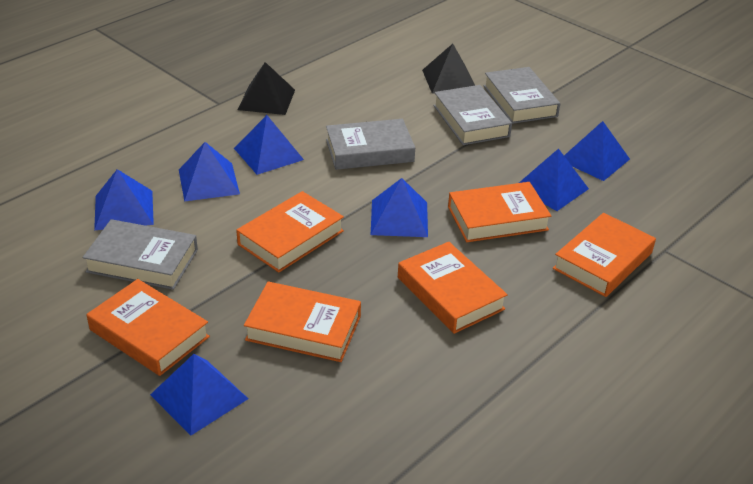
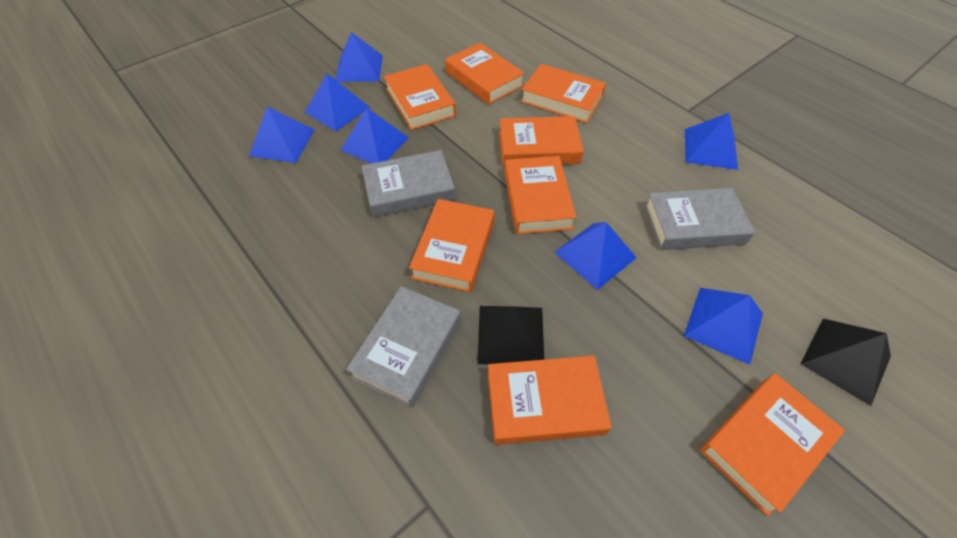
grey book: 4 -> 3
orange book: 6 -> 8

